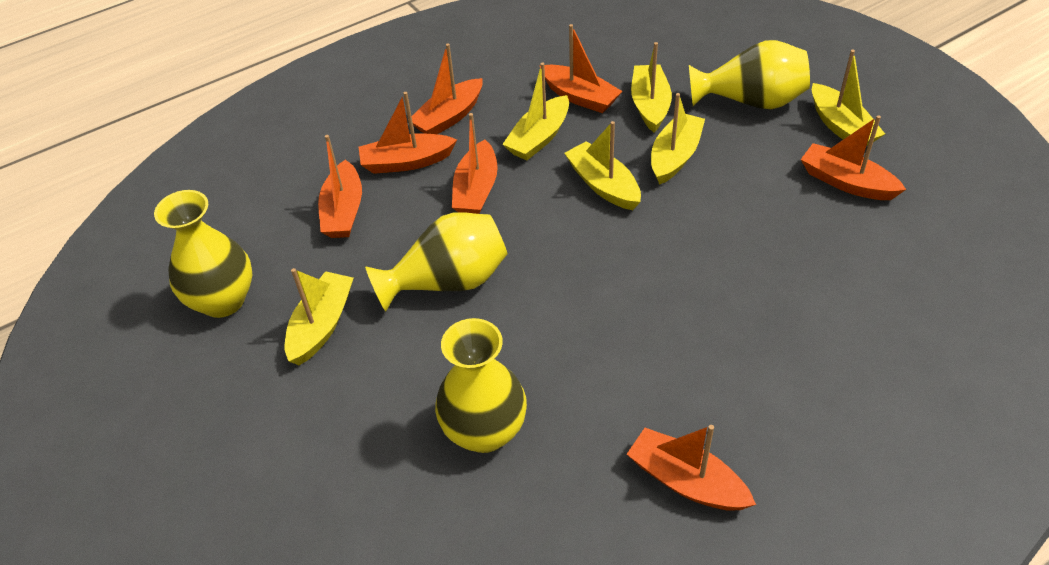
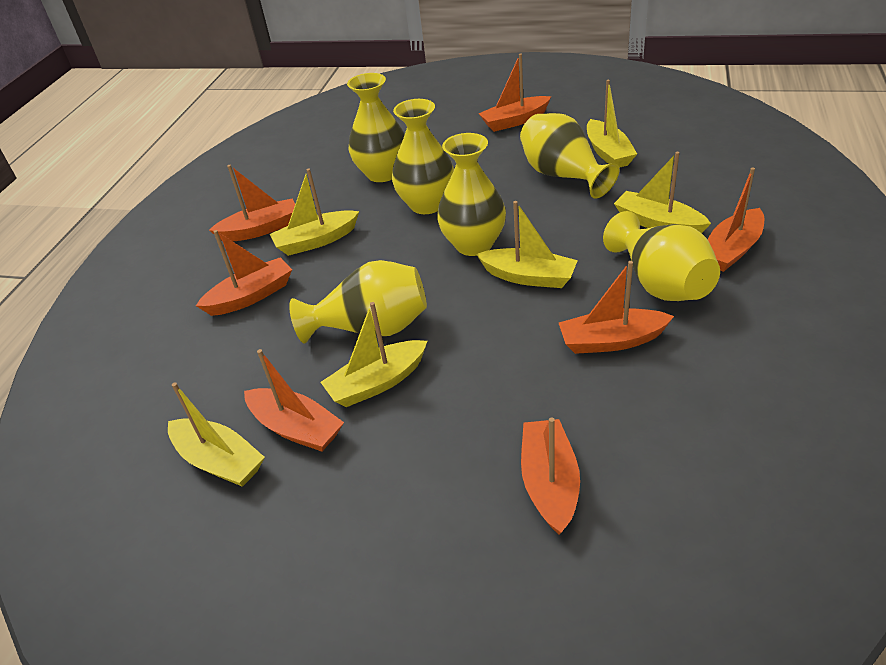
yellow vase: 4 -> 6

